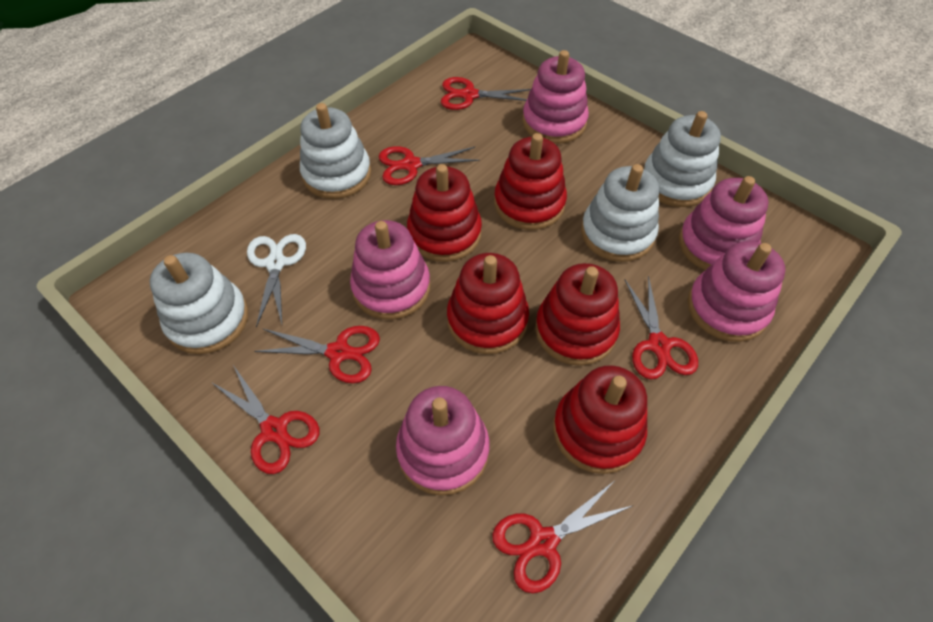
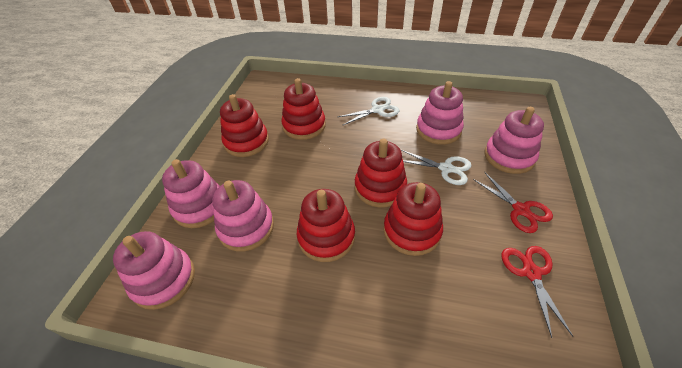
red scissors: 6 -> 2
white scissors: 1 -> 2
white stacking toy: 4 -> 0

